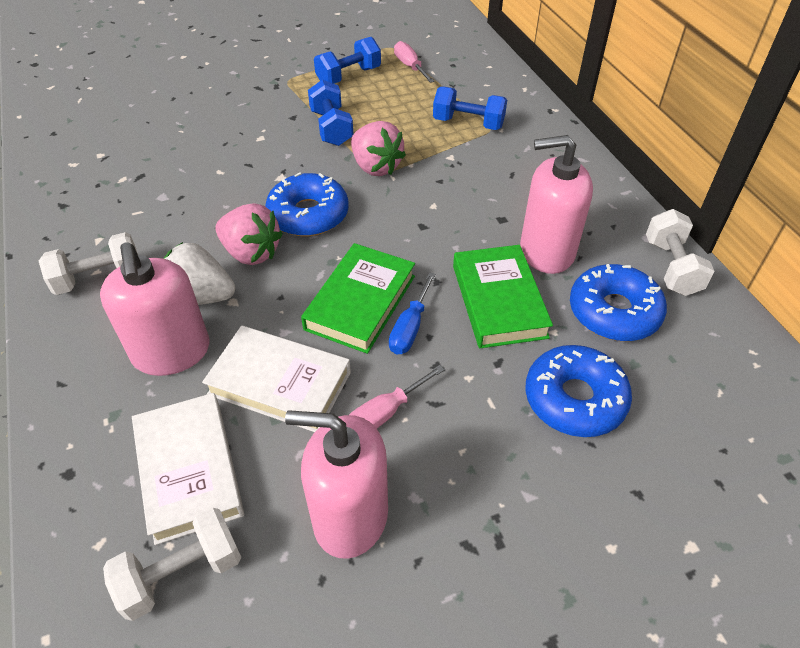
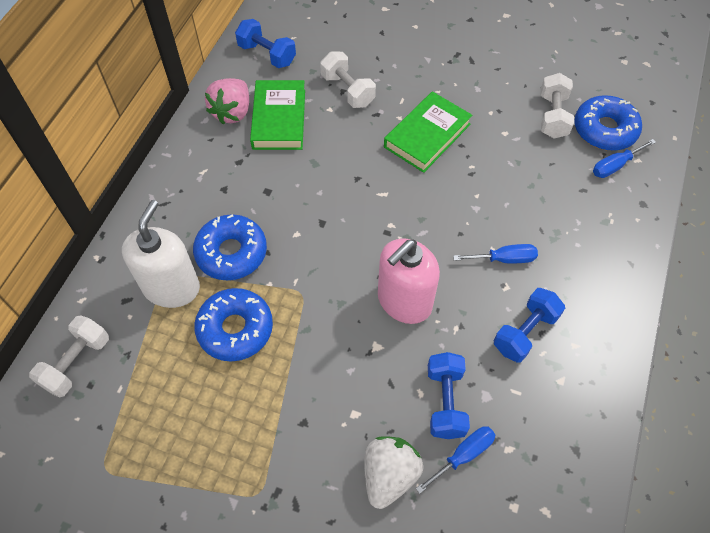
blue screwdriver: 1 -> 3
pink screwdriver: 2 -> 0
pink soap dispenser: 3 -> 1
pink strawberry: 2 -> 1
white book: 2 -> 0
white soap dispenser: 0 -> 1

